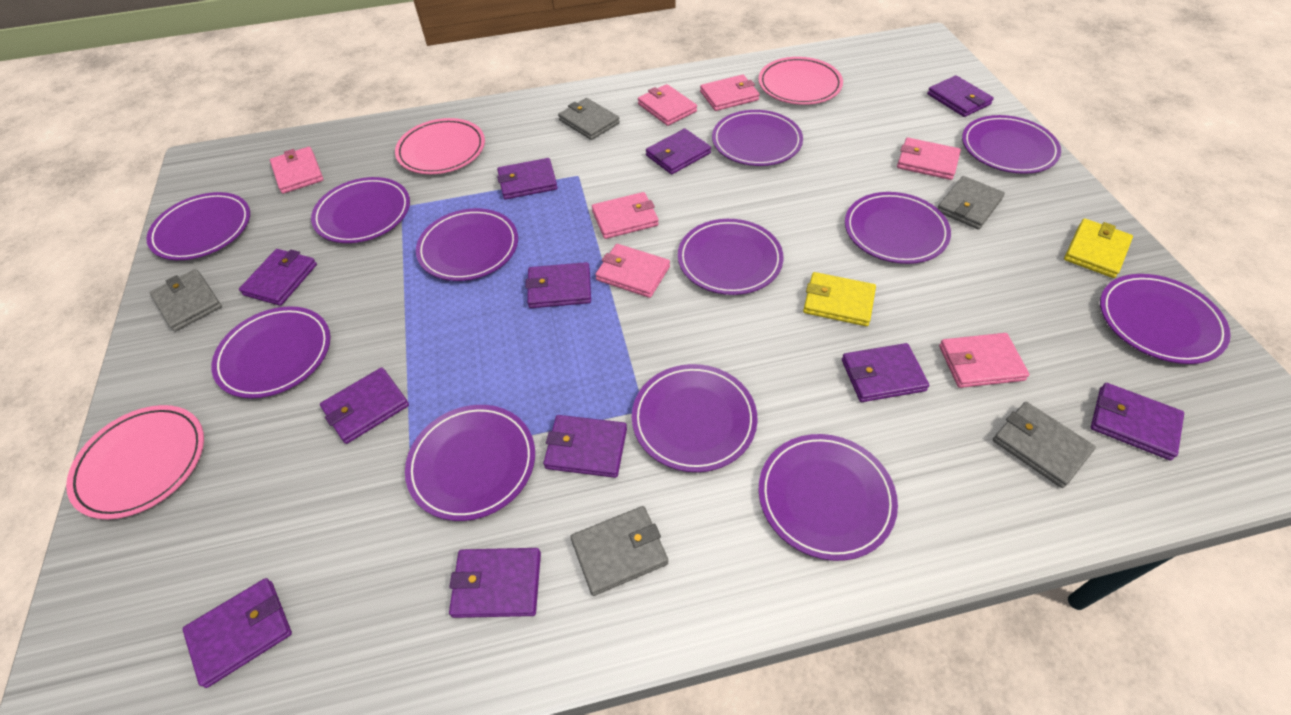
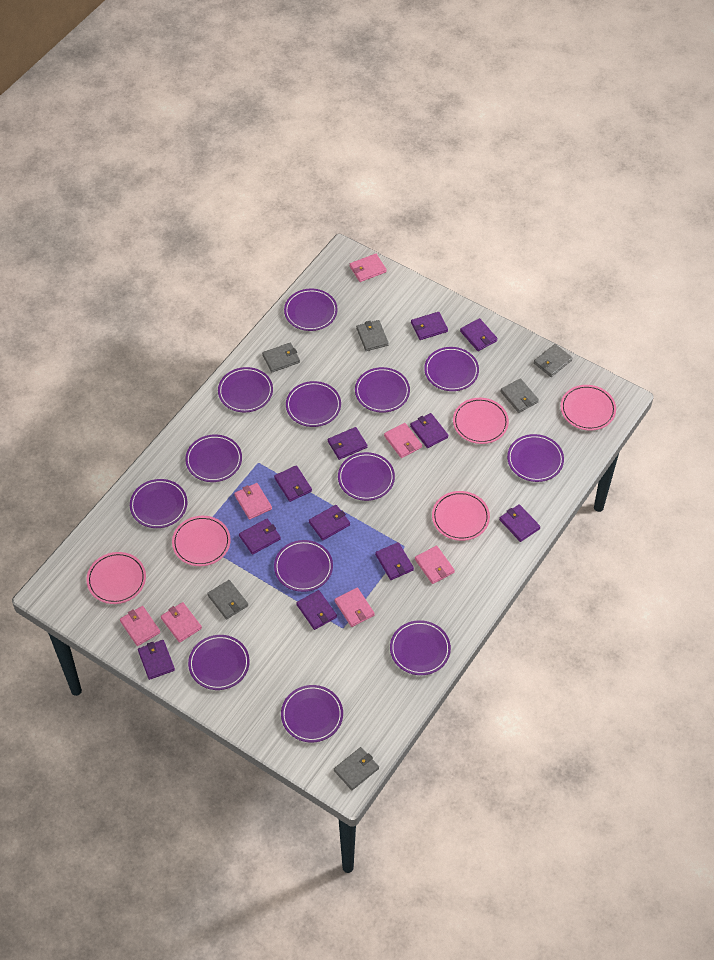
grey wallet: 5 -> 6
pink plate: 3 -> 5
purple plate: 12 -> 13
yellow wallet: 2 -> 0

